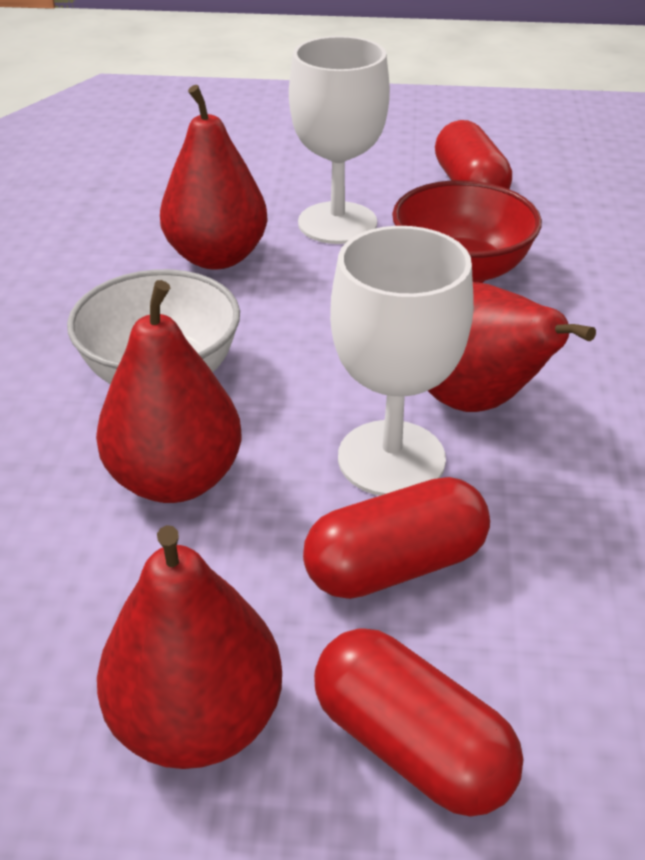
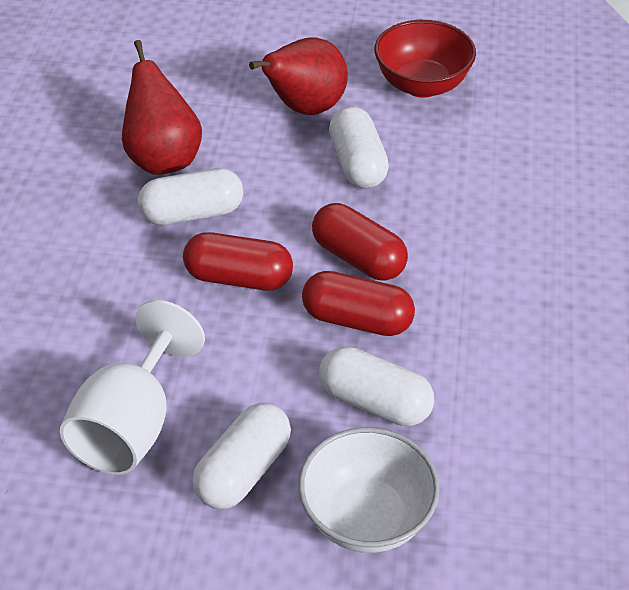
red pear: 4 -> 2
white capsule: 0 -> 4
white goblet: 2 -> 1

